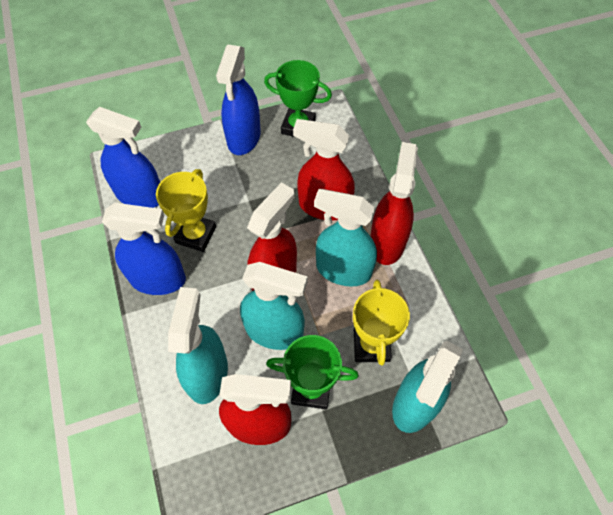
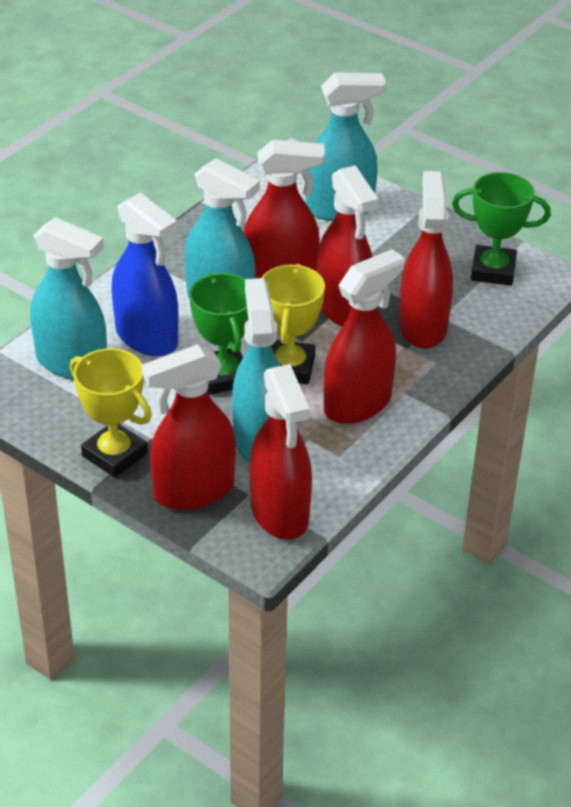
blue spray bottle: 3 -> 1
red spray bottle: 4 -> 6

